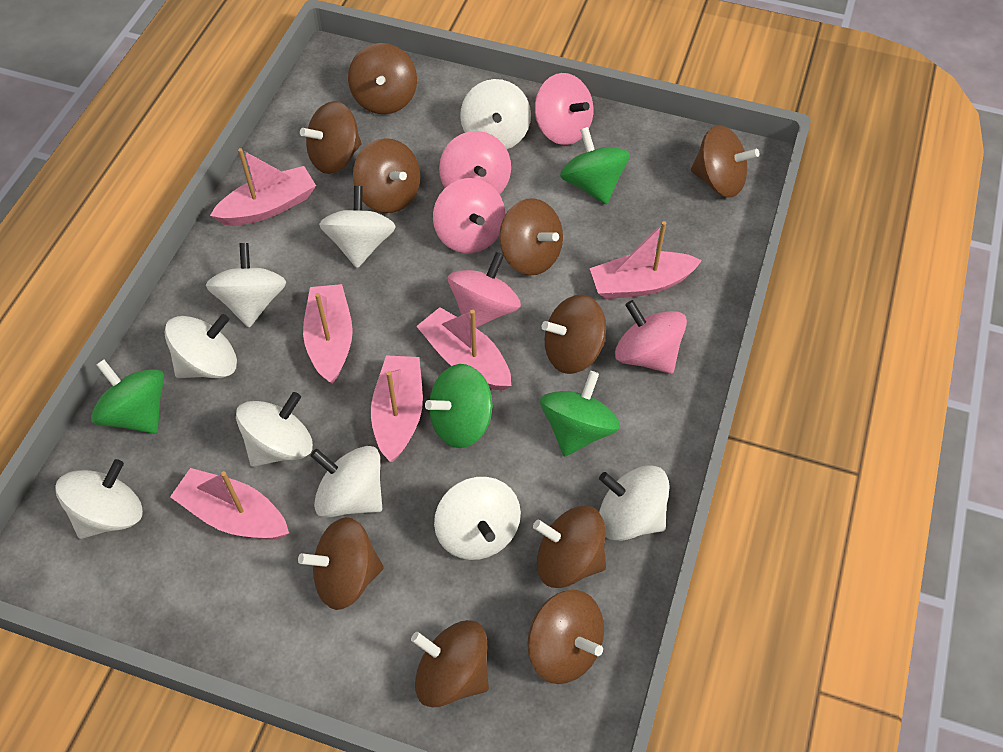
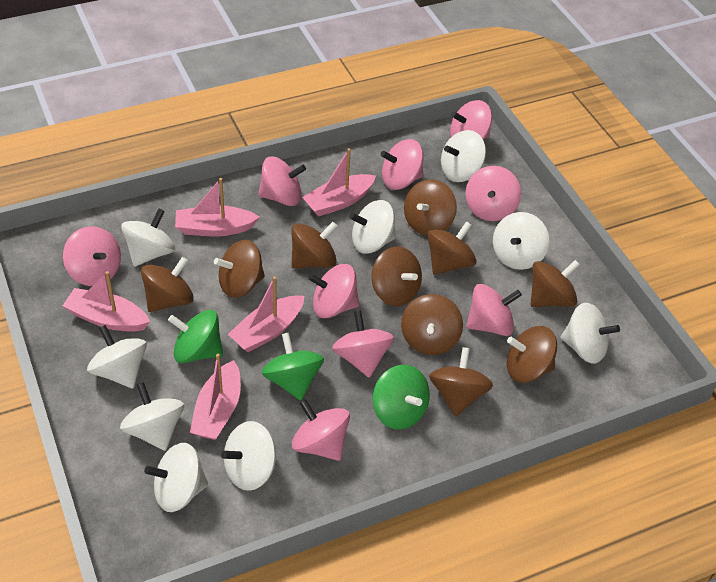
green spinning top: 4 -> 3
pink boat: 6 -> 5
pink spinning top: 5 -> 9

